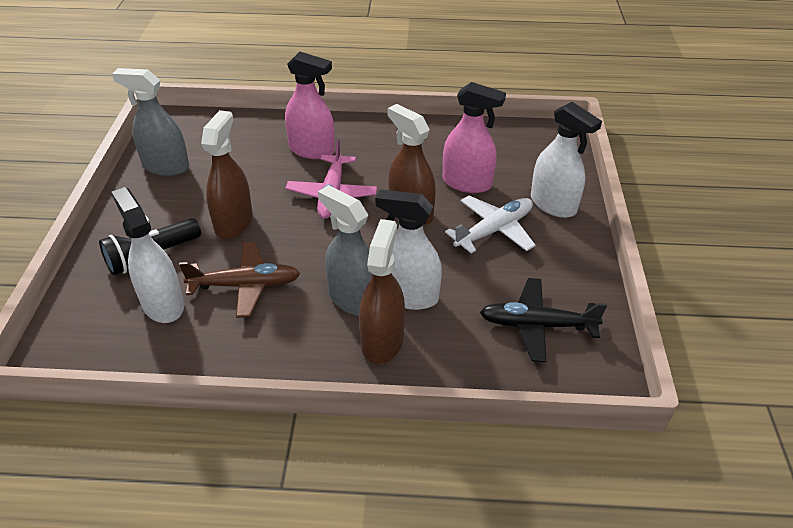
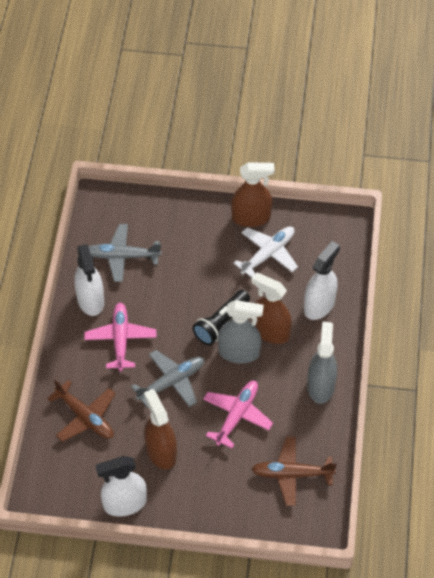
black plane: 1 -> 0
brown plane: 1 -> 2
grey plane: 0 -> 2
pink plane: 1 -> 2
pink spray bottle: 2 -> 0

